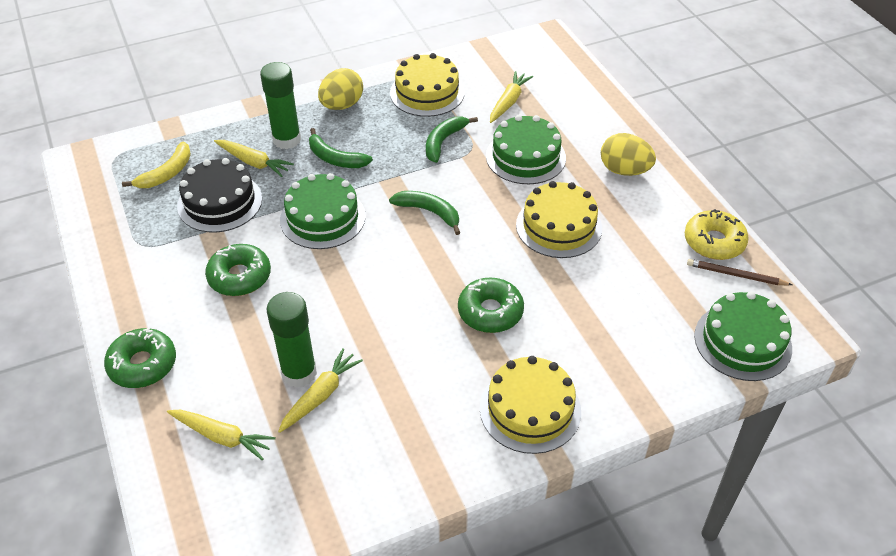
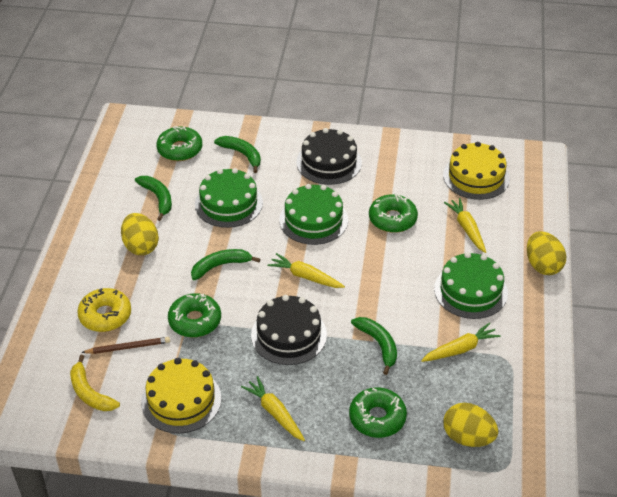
black cake: 1 -> 2
green banana: 3 -> 4
green donut: 3 -> 4
green glue stick: 2 -> 0
yellow cake: 3 -> 2
yellow egg: 2 -> 3

